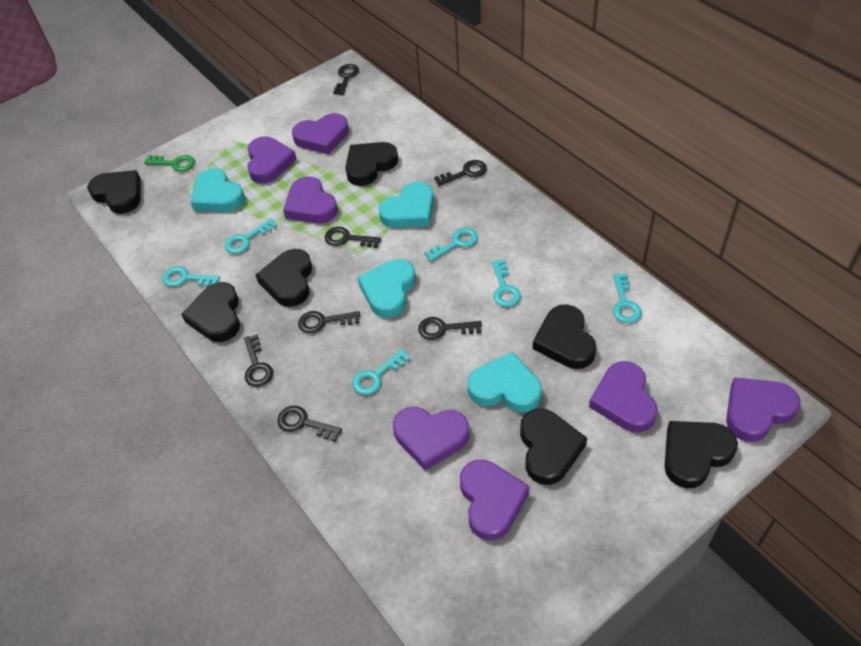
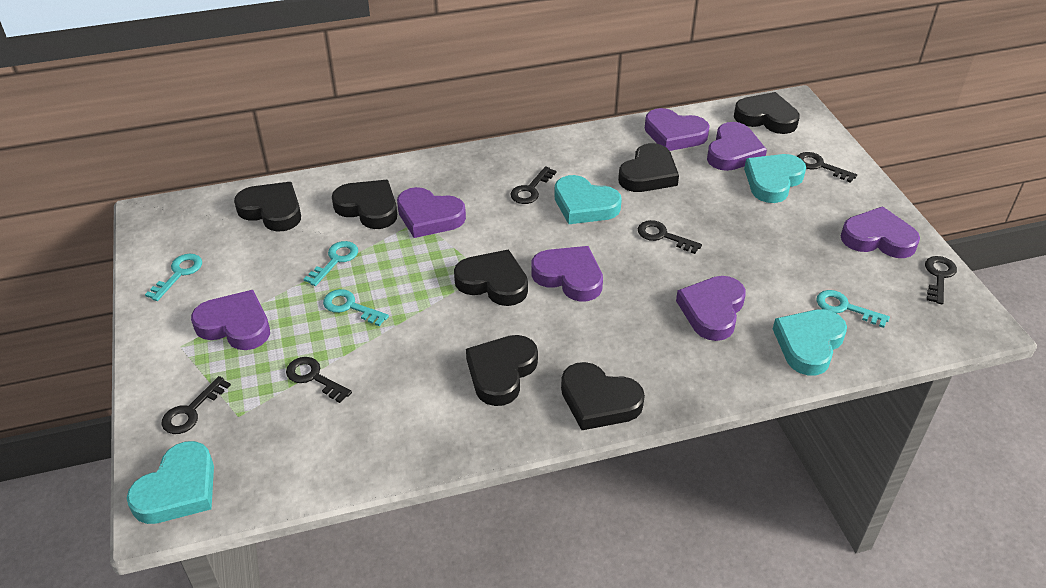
black key: 7 -> 6
green key: 1 -> 0
turquoise key: 6 -> 4

